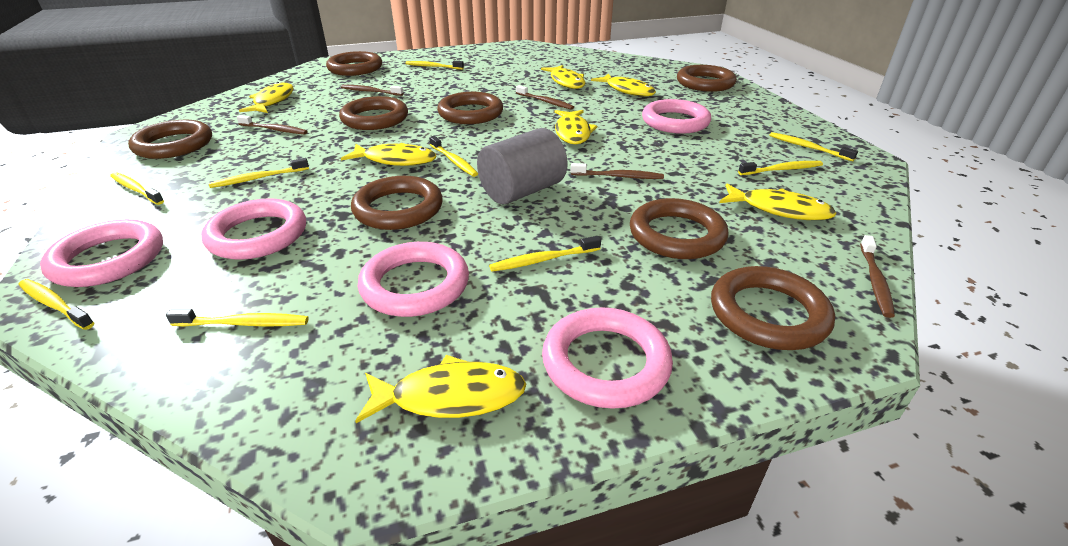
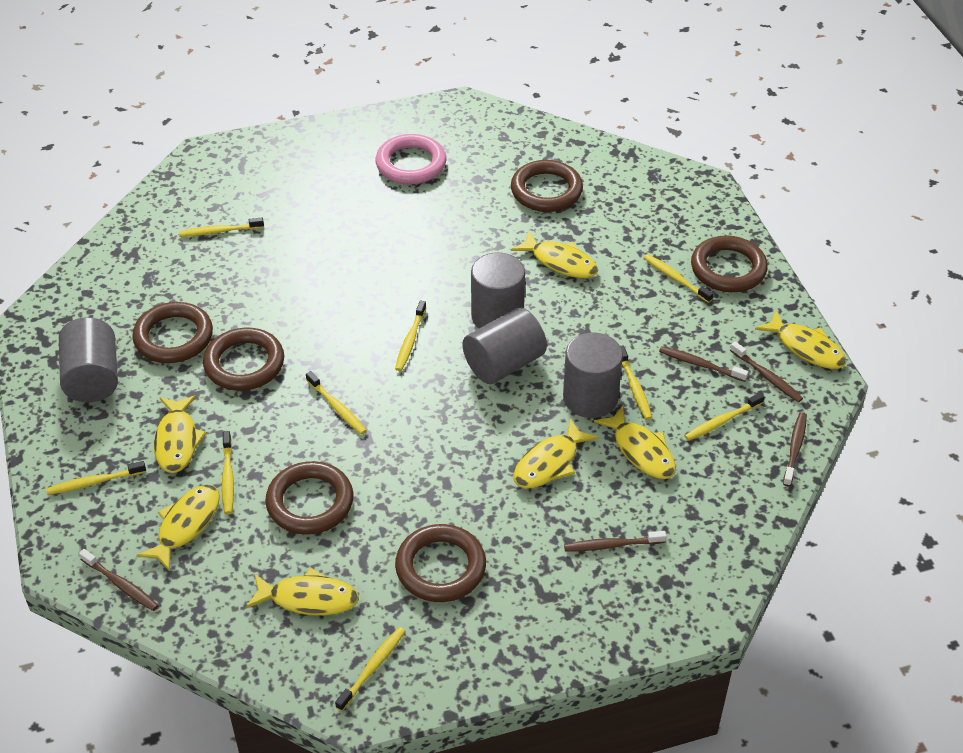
brown ring: 8 -> 6
grey cylinder: 1 -> 4
pink ring: 5 -> 1

